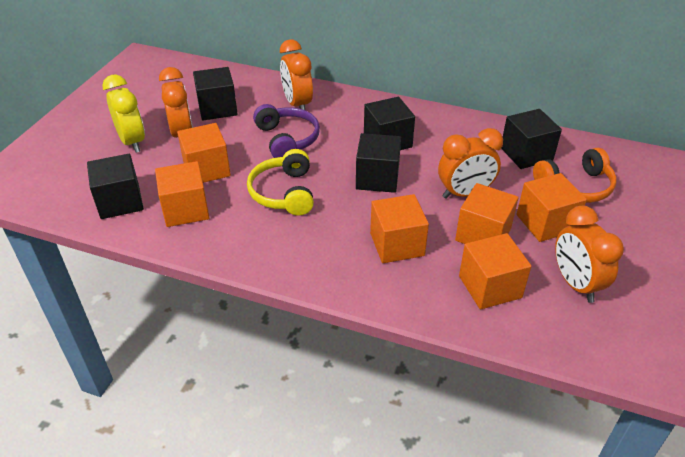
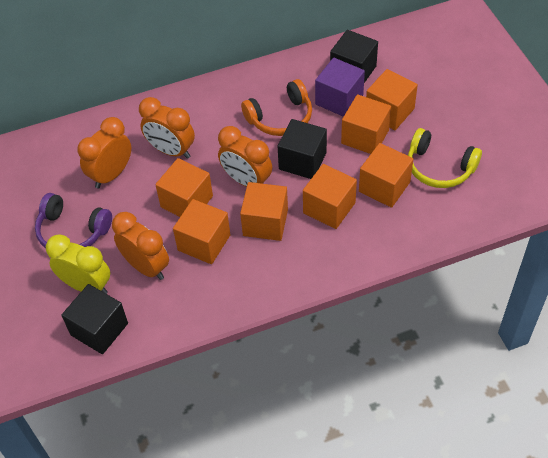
black cube: 5 -> 3
orange cube: 6 -> 7
purple cube: 0 -> 1

